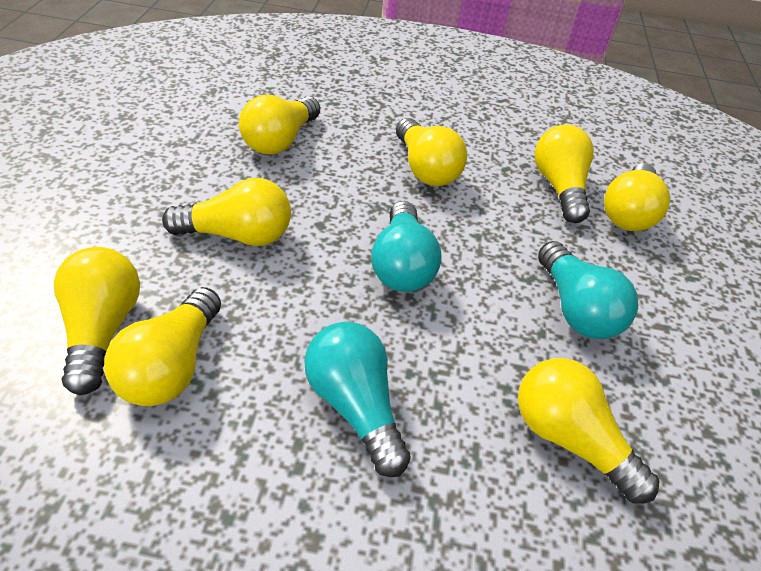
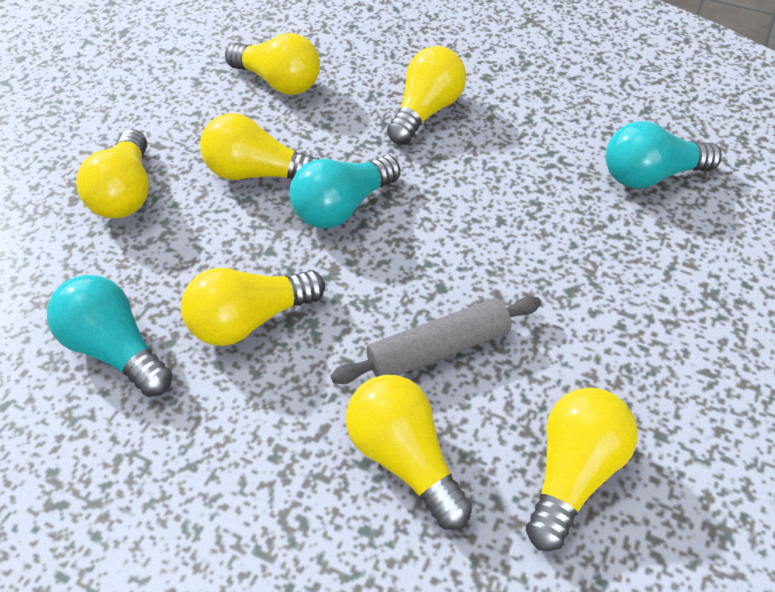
grey rolling pin: 0 -> 1
yellow light bulb: 8 -> 7

